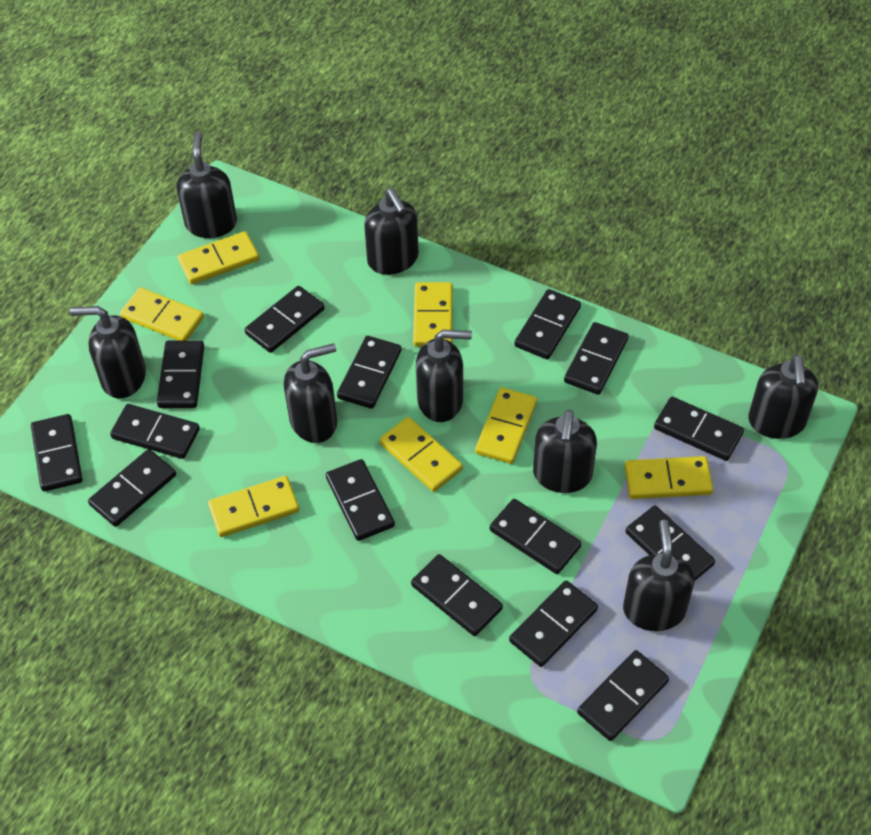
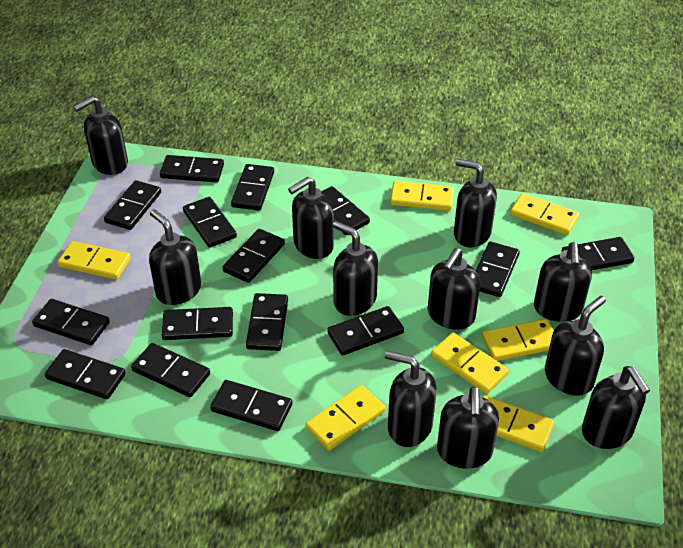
black soap dispenser: 8 -> 11

